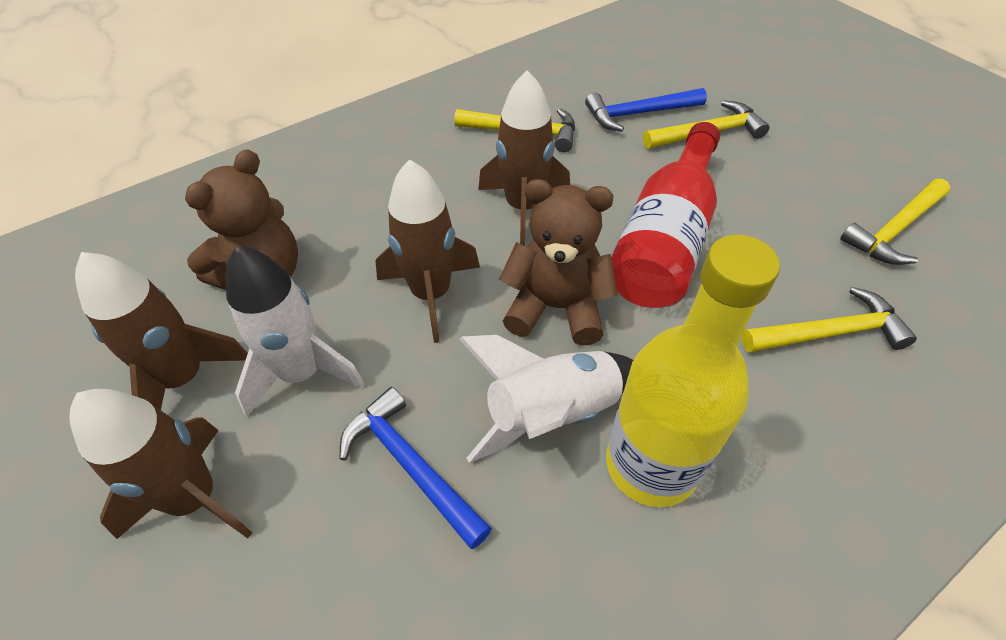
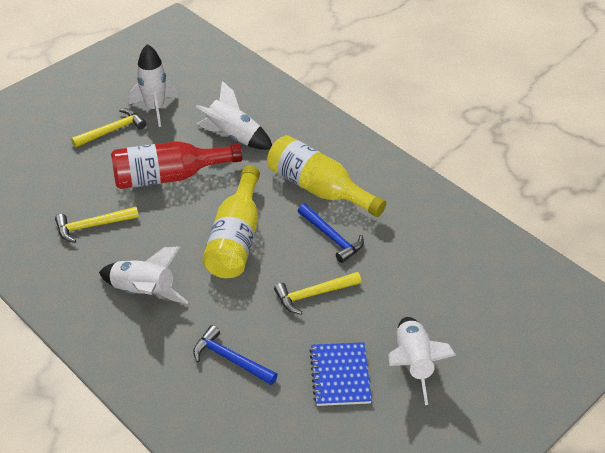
blue notebook: 0 -> 1
brown rocket: 4 -> 0
brown teddy bear: 2 -> 0
white rocket: 2 -> 4
yellow bottle: 1 -> 2
yellow hammer: 4 -> 3

